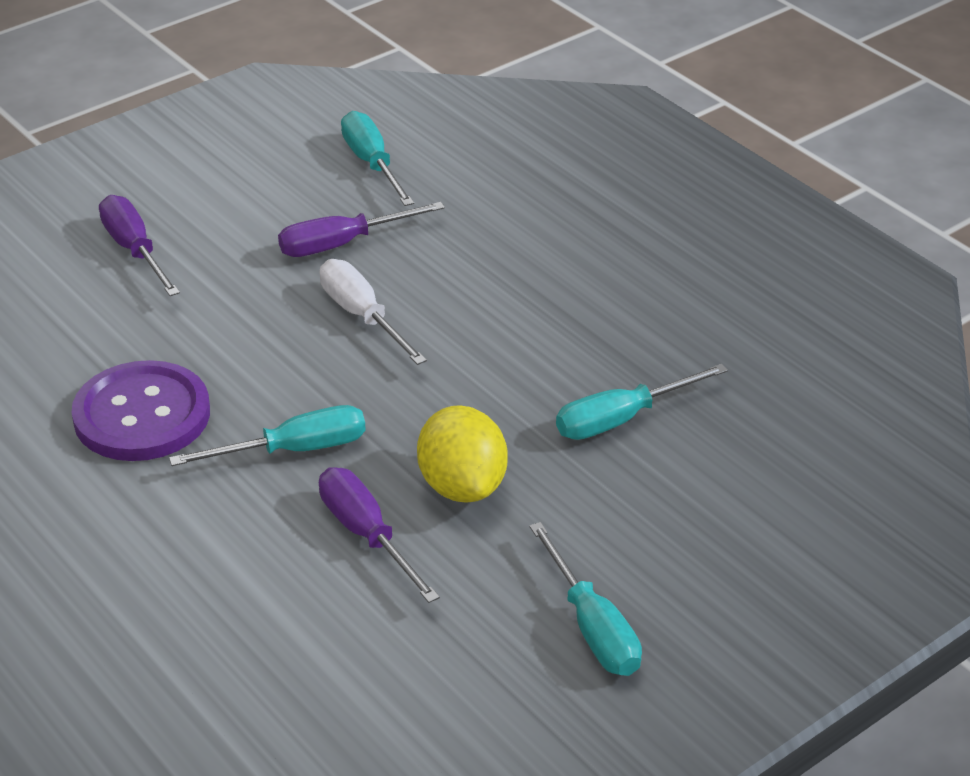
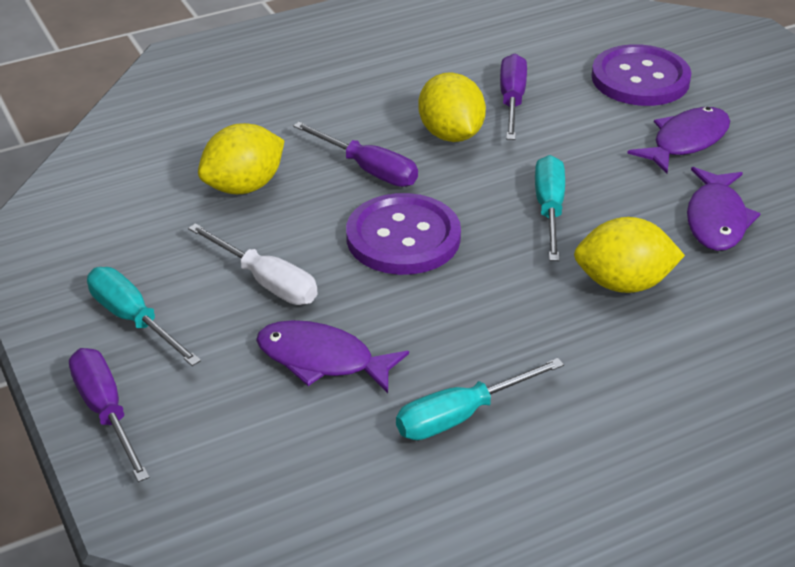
purple button: 1 -> 2
purple fish: 0 -> 3
turquoise screwdriver: 4 -> 3
yellow lemon: 1 -> 3

